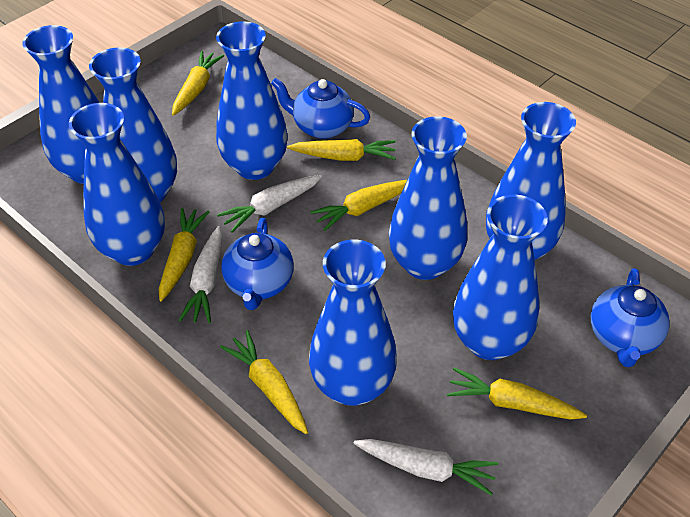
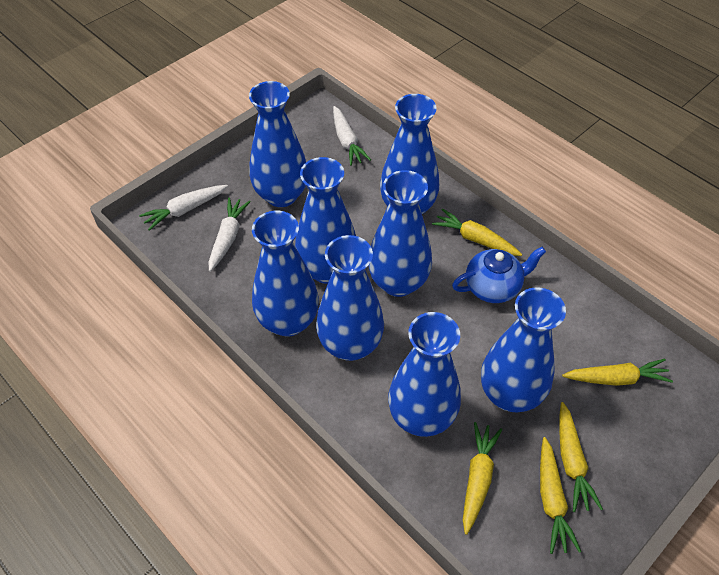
blue teapot: 3 -> 1
yellow carrot: 6 -> 5

